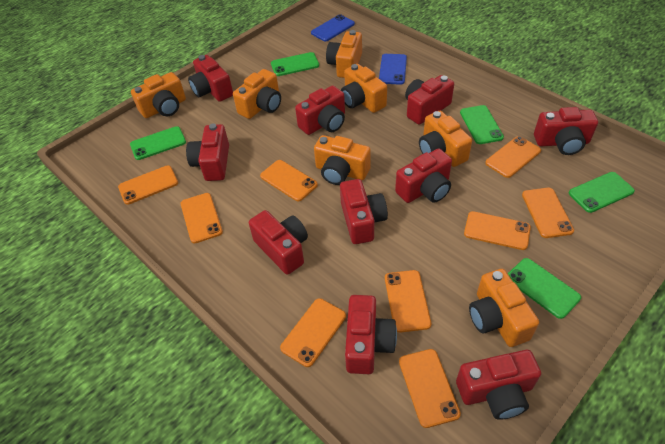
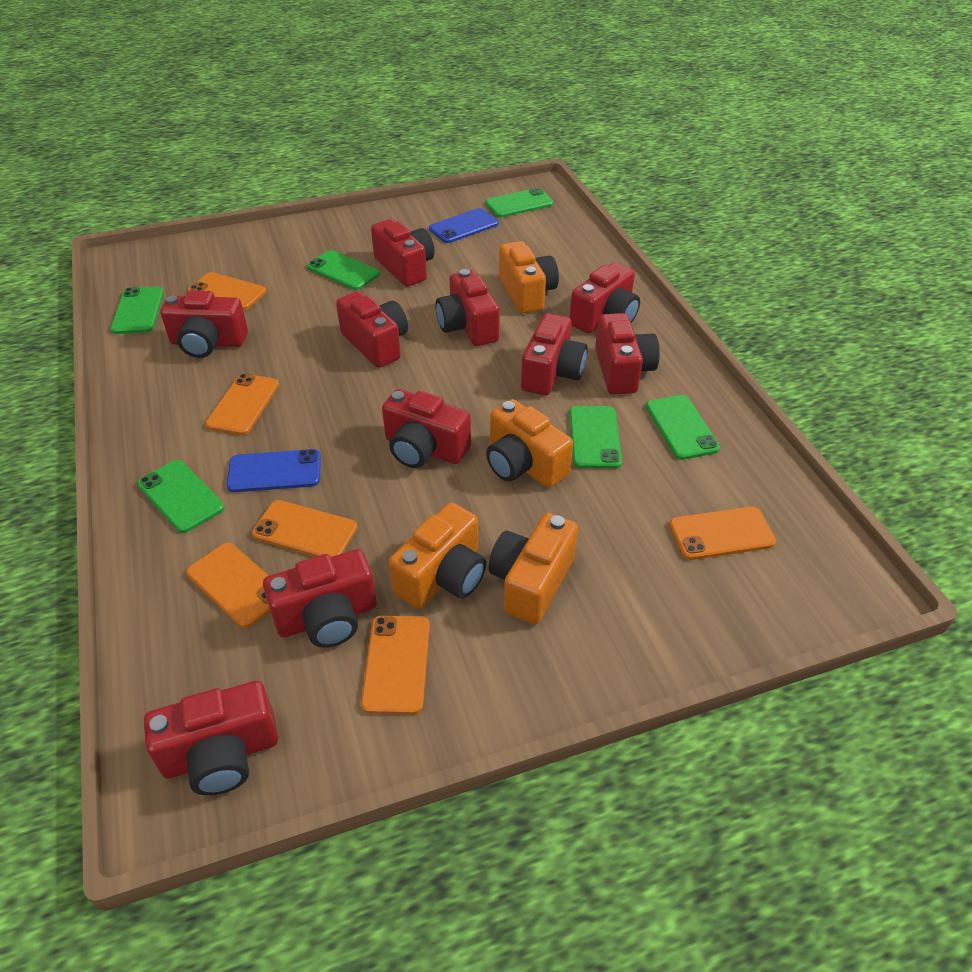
green phone: 5 -> 6
orange camera: 7 -> 4
orange phone: 9 -> 6

